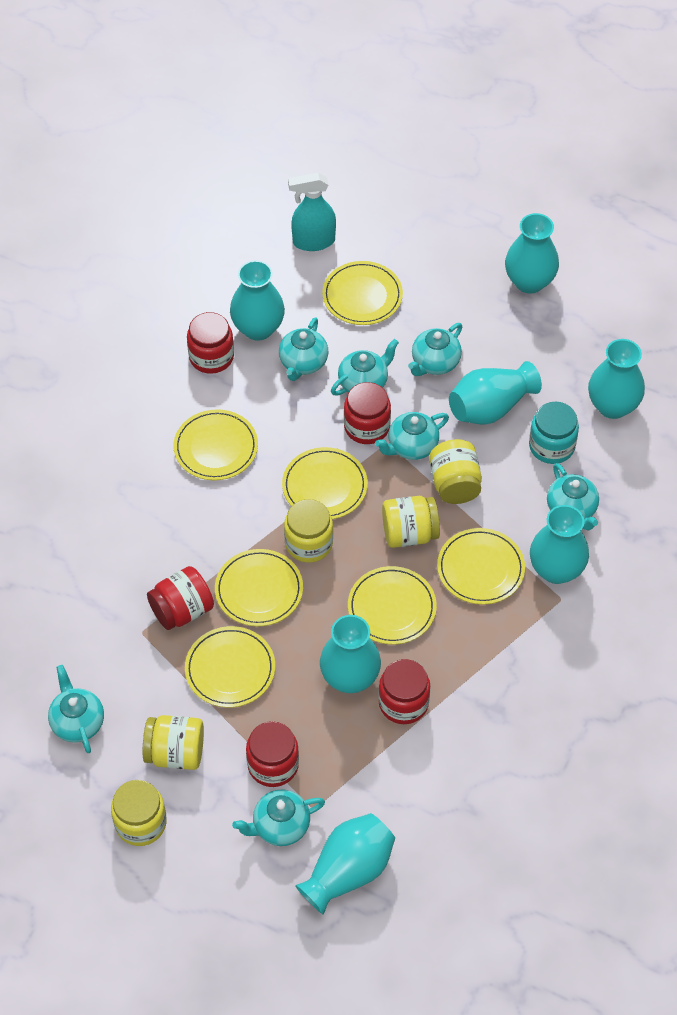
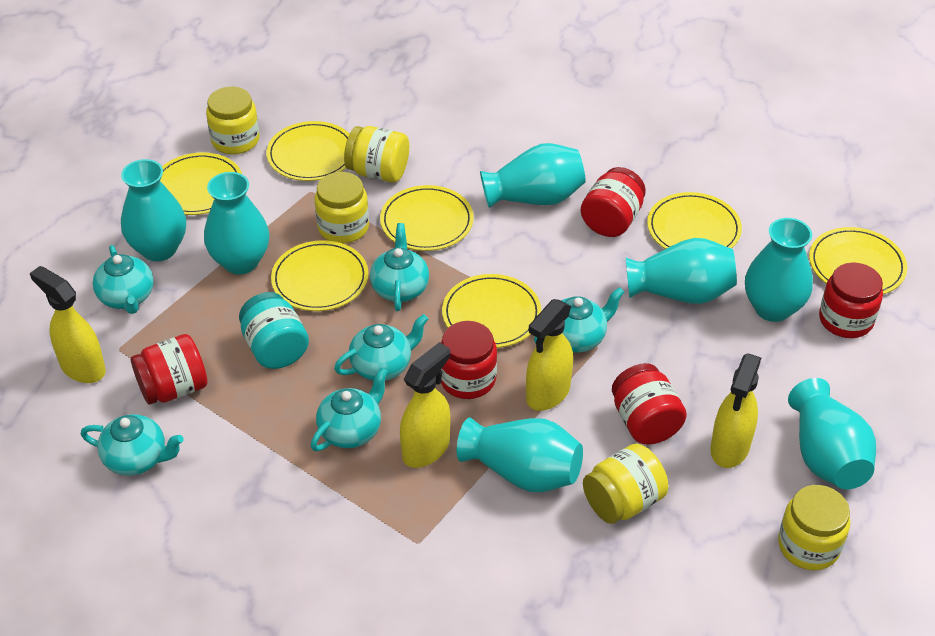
turquoise spray bottle: 1 -> 0
turquoise teapot: 7 -> 6
yellow spray bottle: 0 -> 4

